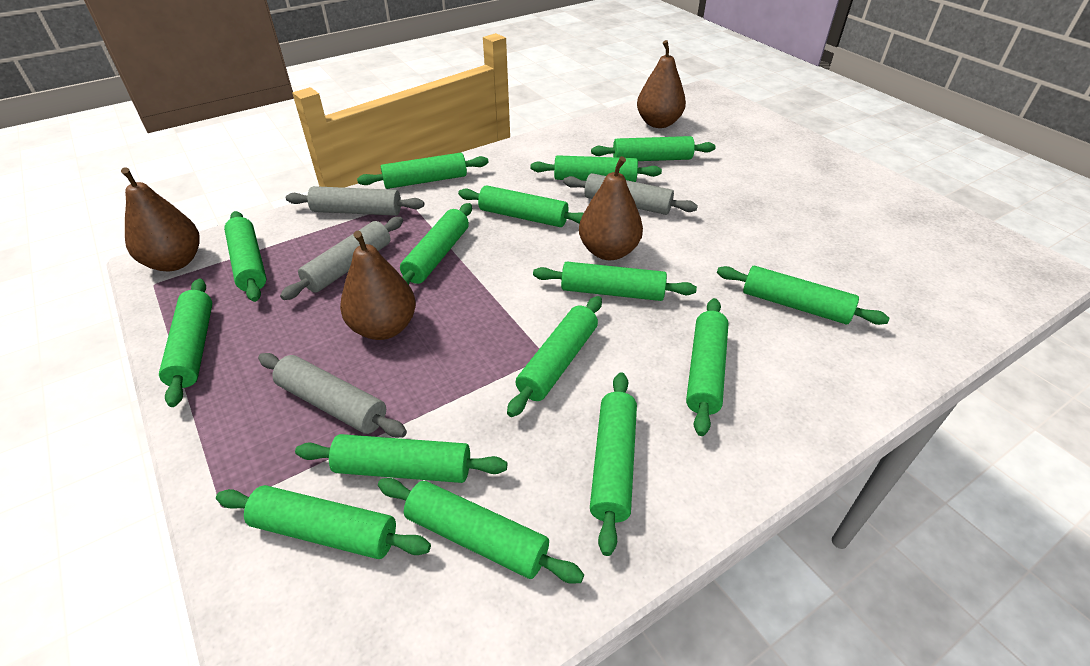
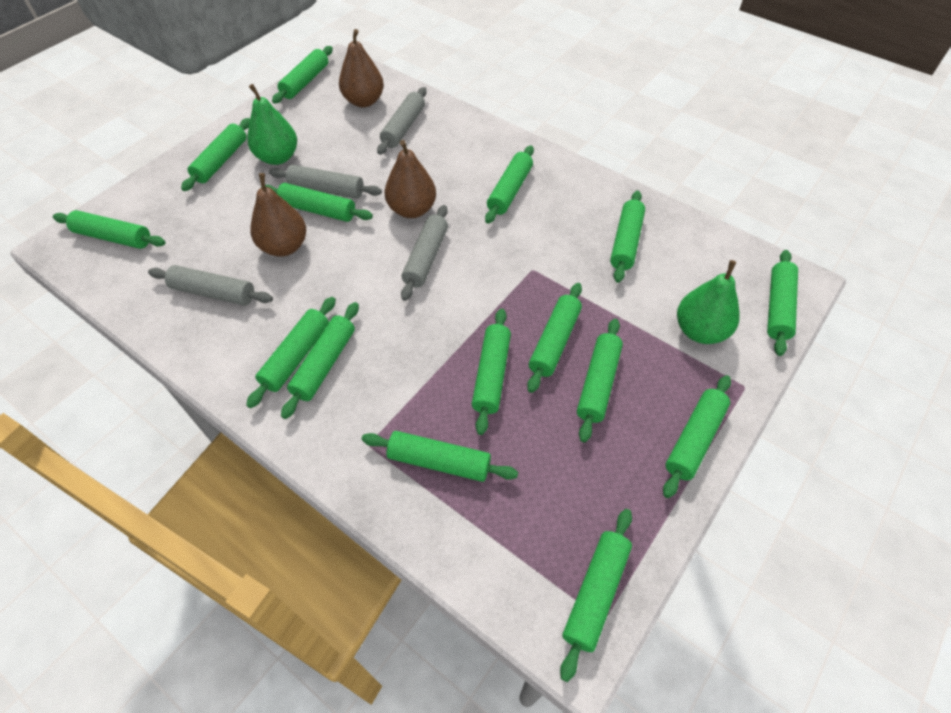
brown pear: 4 -> 3
green pear: 0 -> 2

